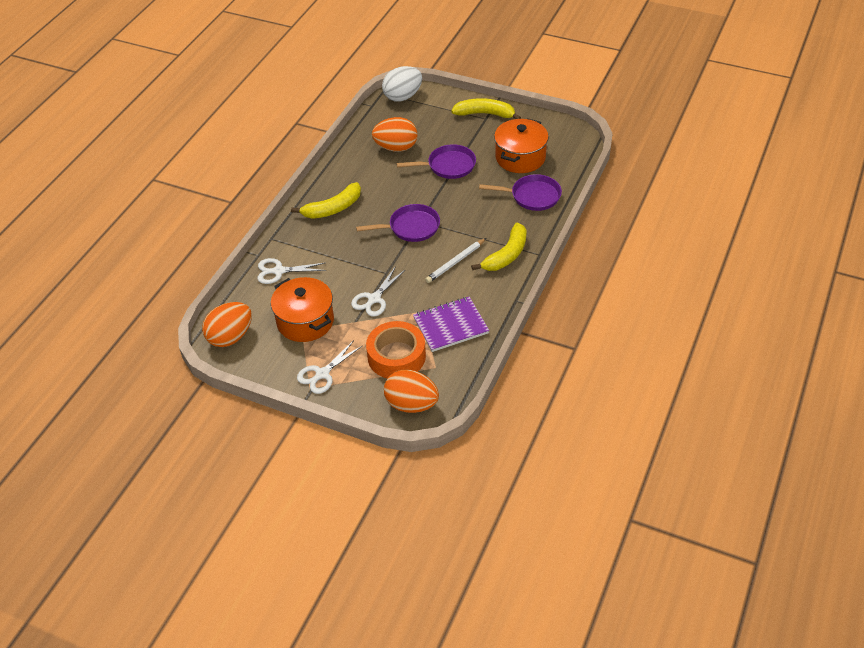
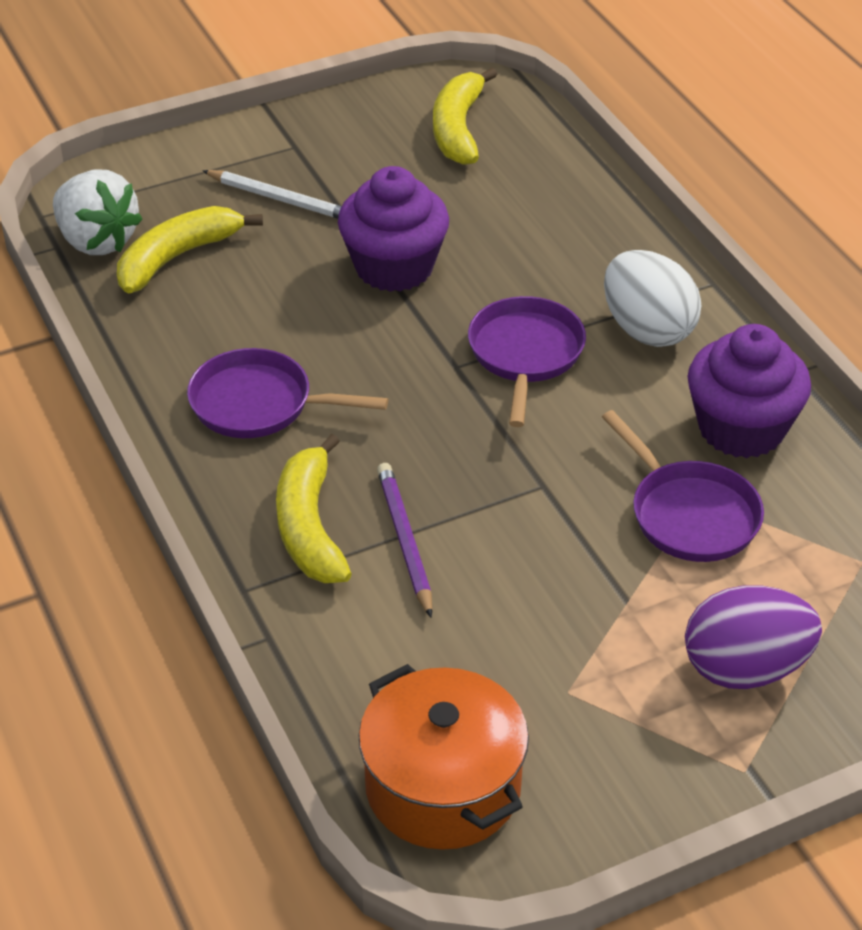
orange egg: 3 -> 0
orange pot: 2 -> 1
orange tape: 1 -> 0
purple cupcake: 0 -> 2
purple egg: 0 -> 1
purple notebook: 1 -> 0
purple pencil: 0 -> 1
white scissors: 3 -> 0
white strawberry: 0 -> 1

